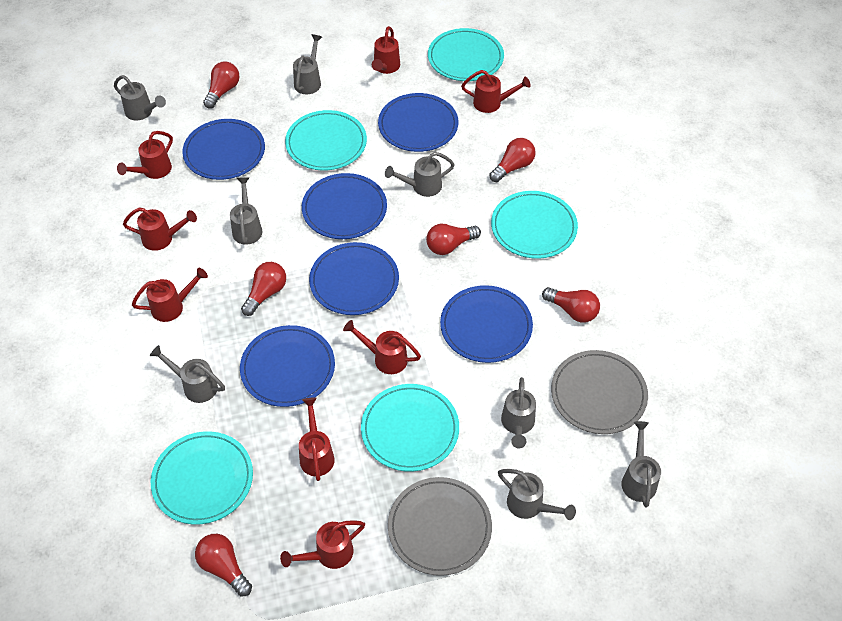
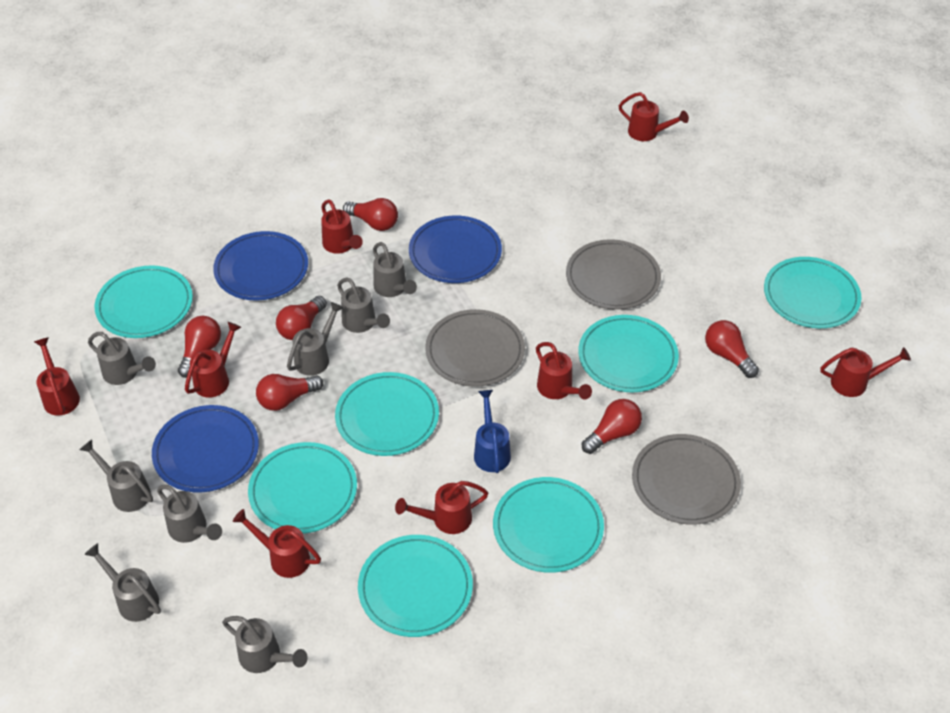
blue plate: 6 -> 3
blue watering can: 0 -> 1
grey plate: 2 -> 3
turquoise plate: 5 -> 7

